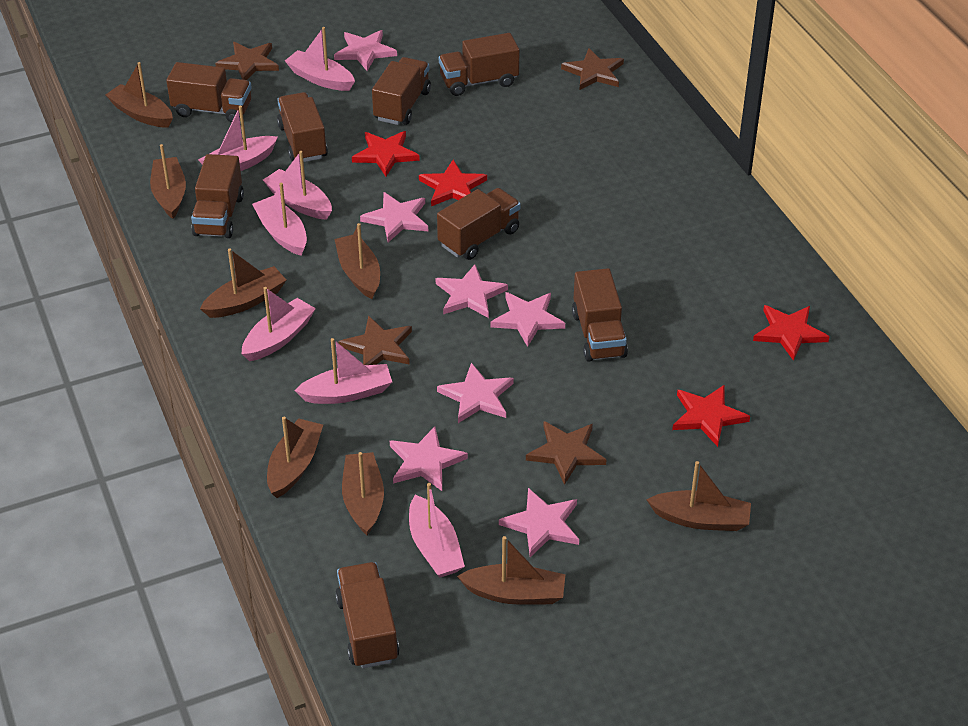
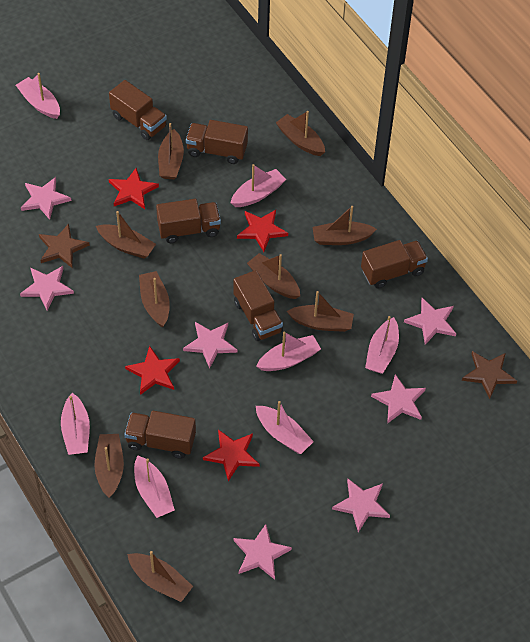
brown boat: 8 -> 9
brown star: 4 -> 2
brown truck: 8 -> 6

